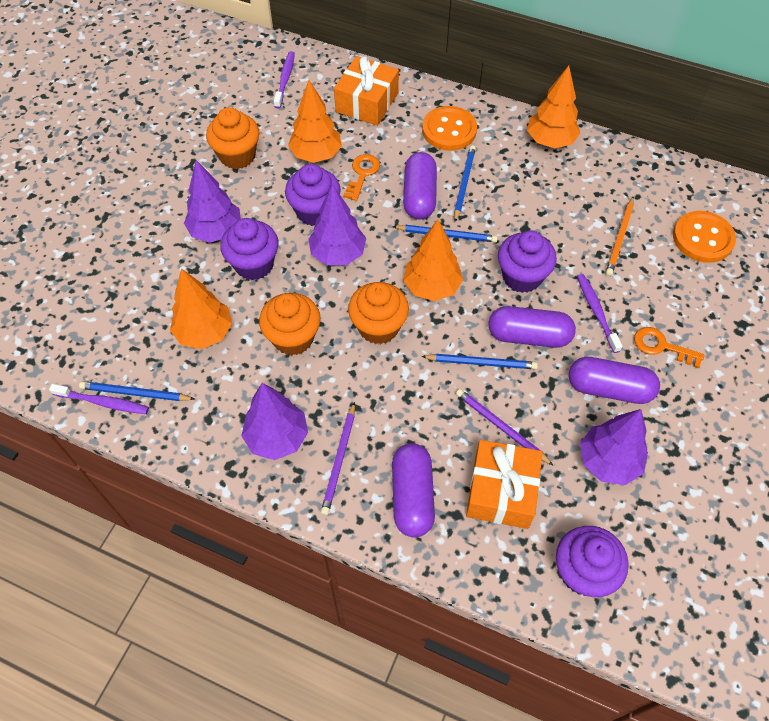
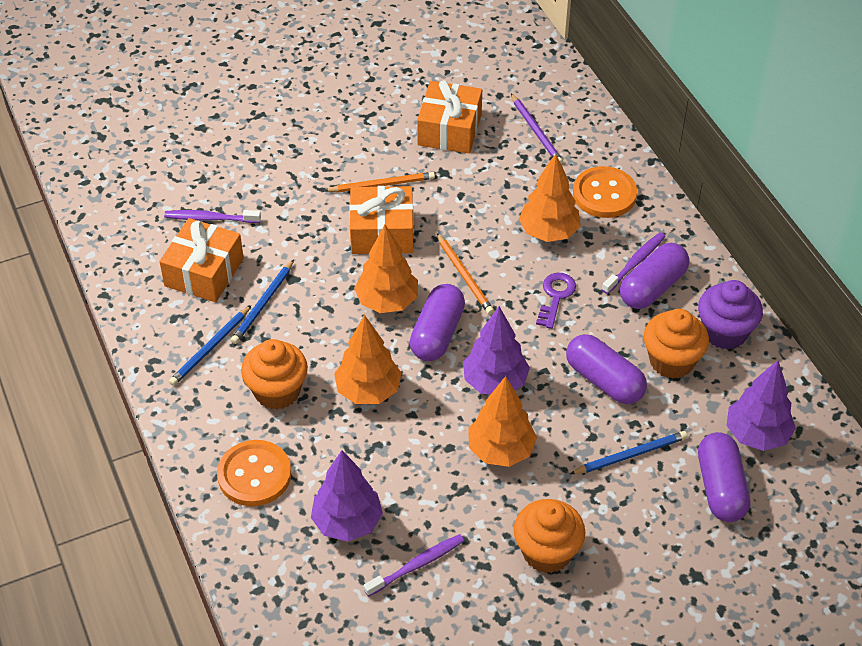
blue pencil: 4 -> 3
orange gift: 2 -> 3
orange key: 2 -> 0
orange pencil: 1 -> 2
purple cupcake: 4 -> 1
purple key: 0 -> 1
purple pencil: 2 -> 1
purple tree: 4 -> 3

